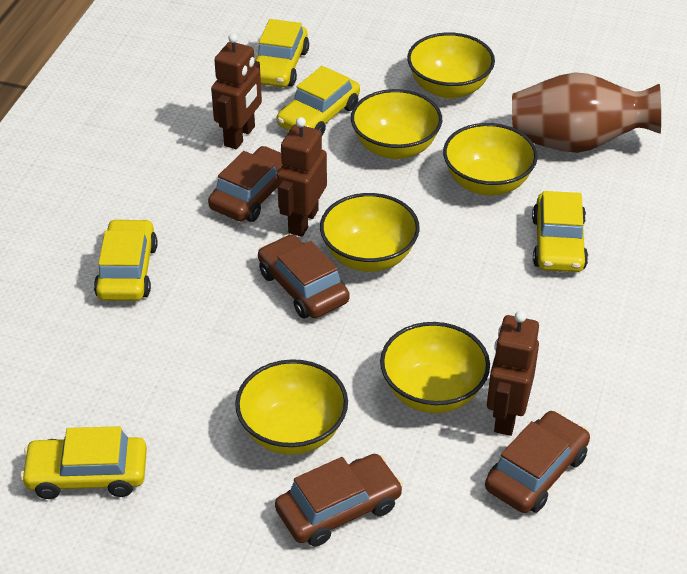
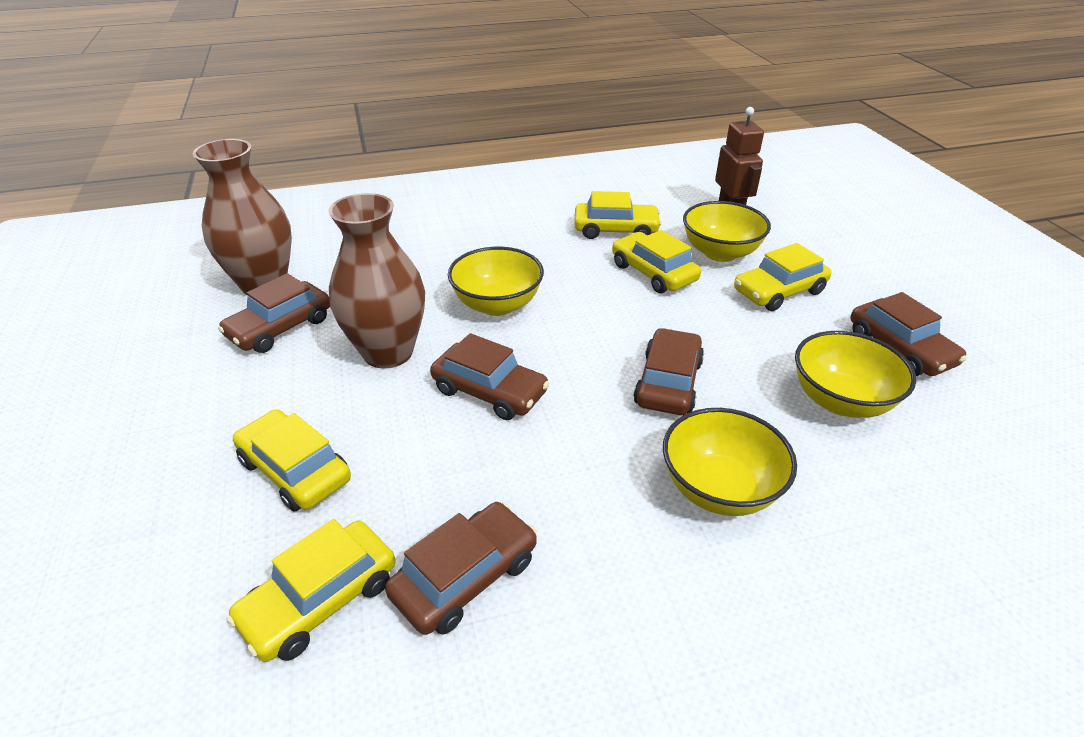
brown car: 4 -> 5
brown robot: 3 -> 1
brown vase: 1 -> 2
yellow bowl: 6 -> 4

